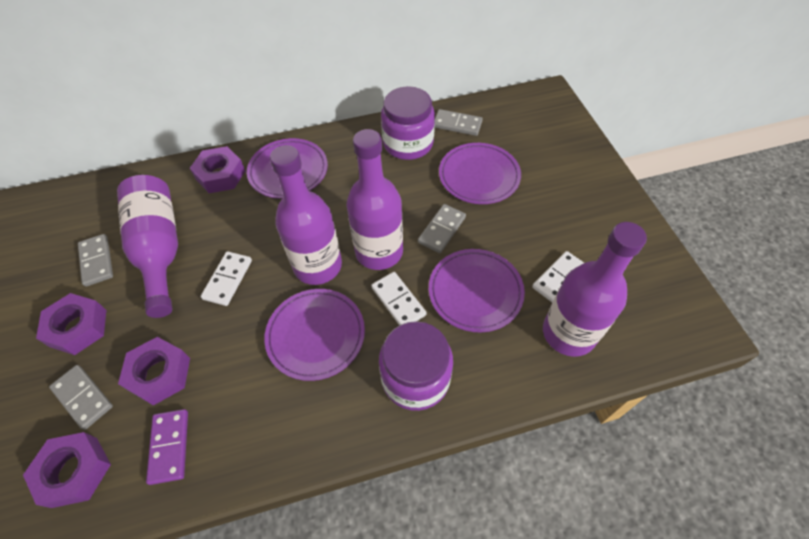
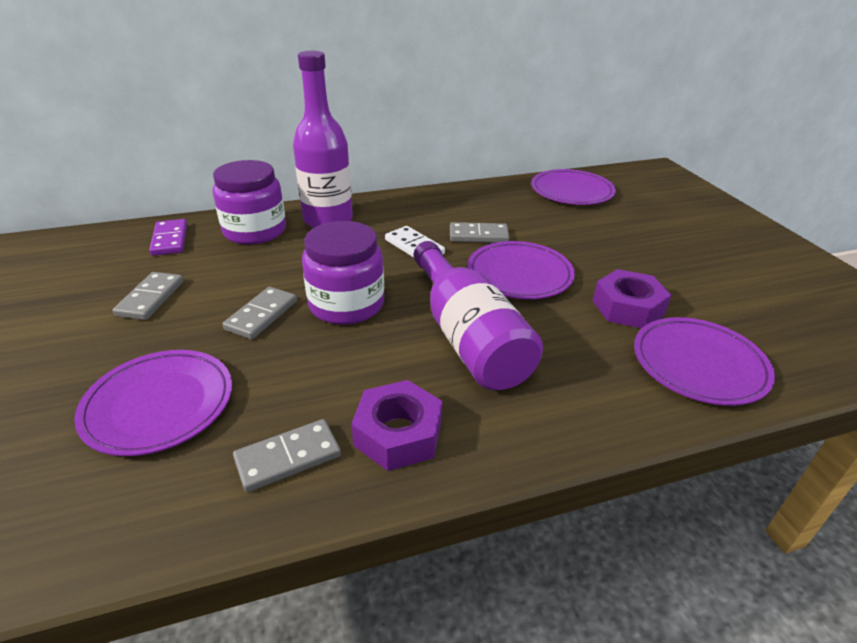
purple bottle: 4 -> 2
purple nut: 4 -> 2
white domino: 3 -> 1

